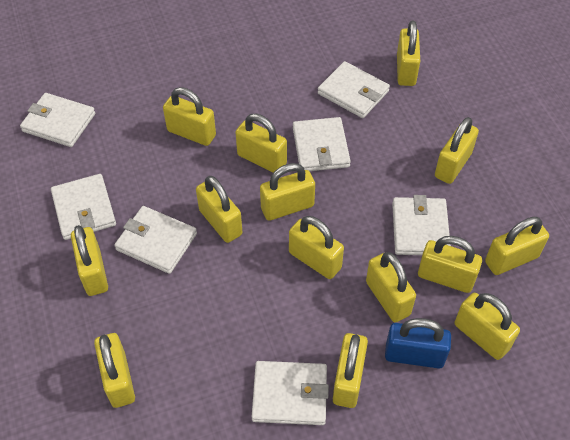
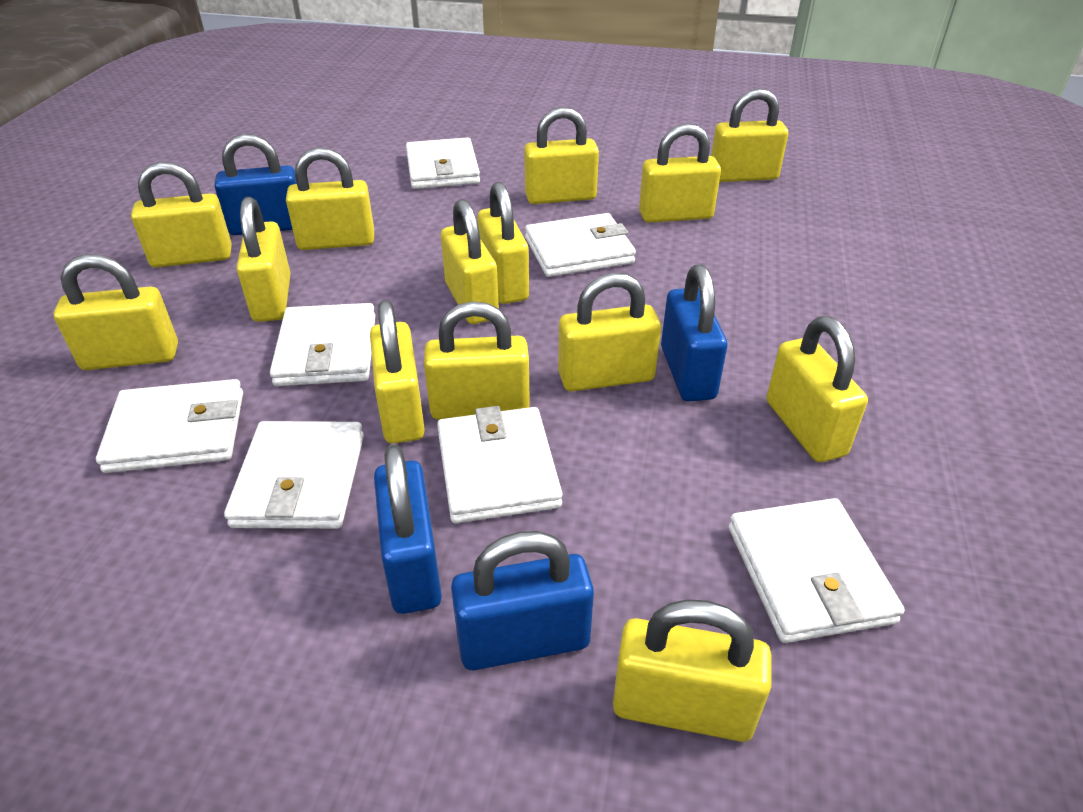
blue padlock: 1 -> 4

